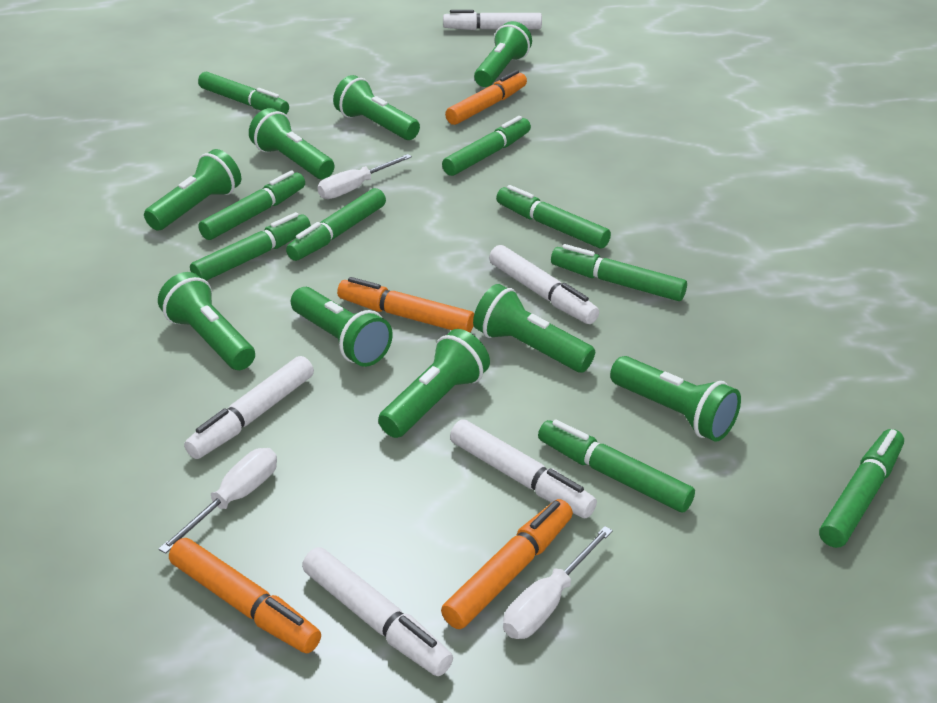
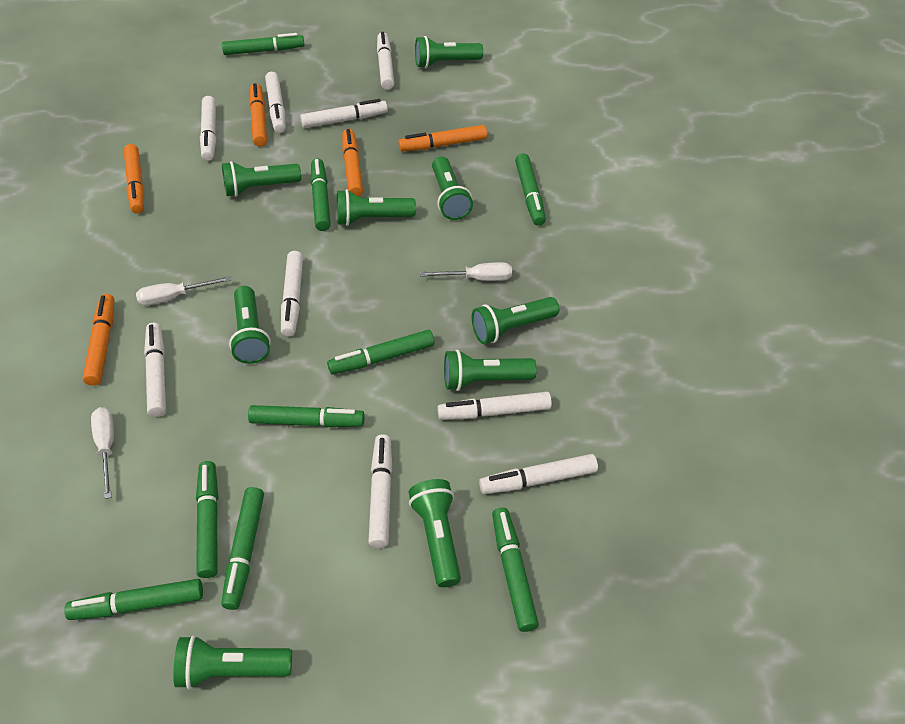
orange marker: 4 -> 5
white marker: 5 -> 9

